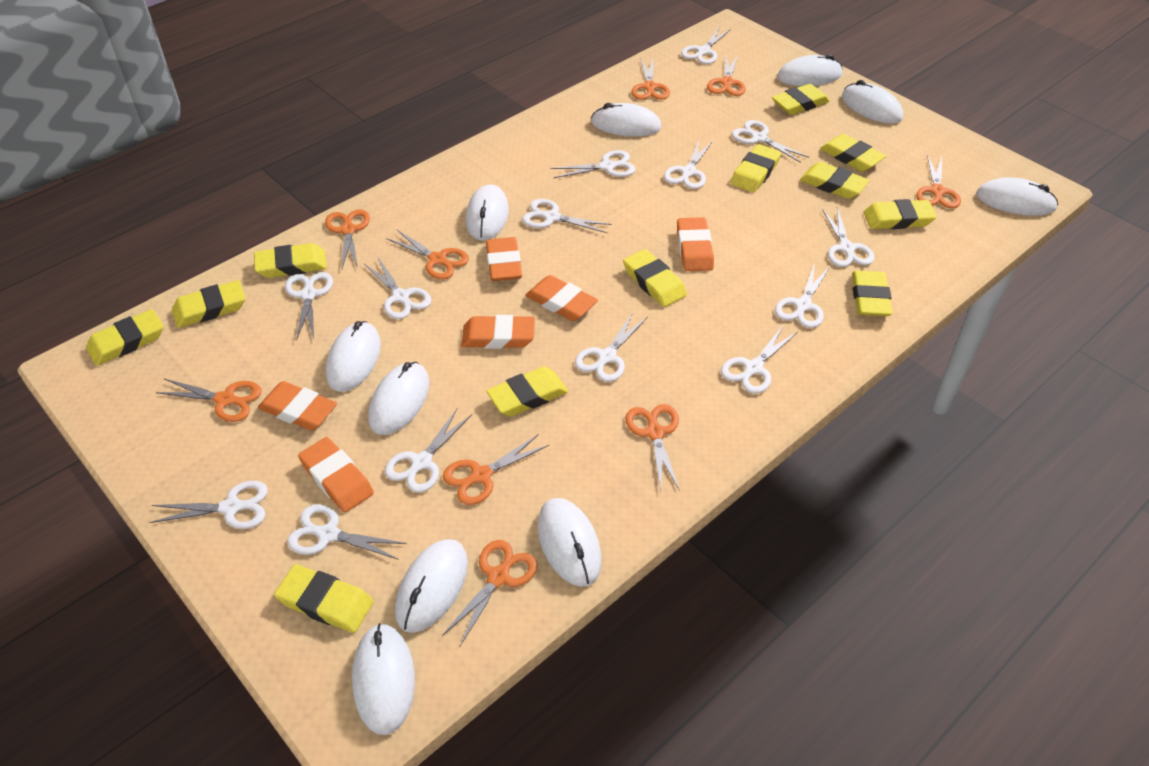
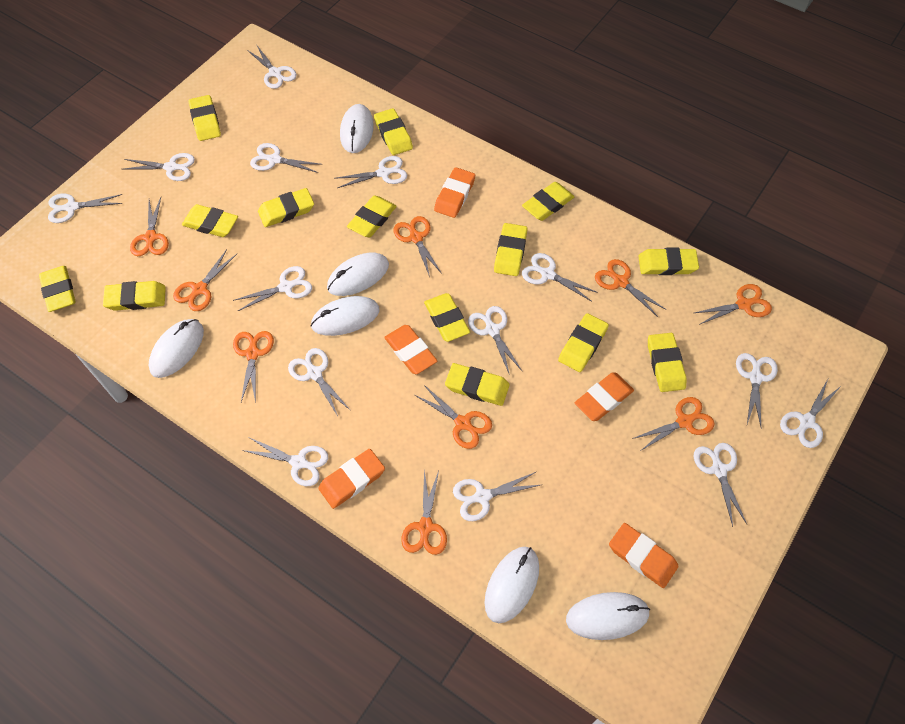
orange eraser: 6 -> 5
white mouse: 10 -> 6
yellow eraser: 12 -> 14

